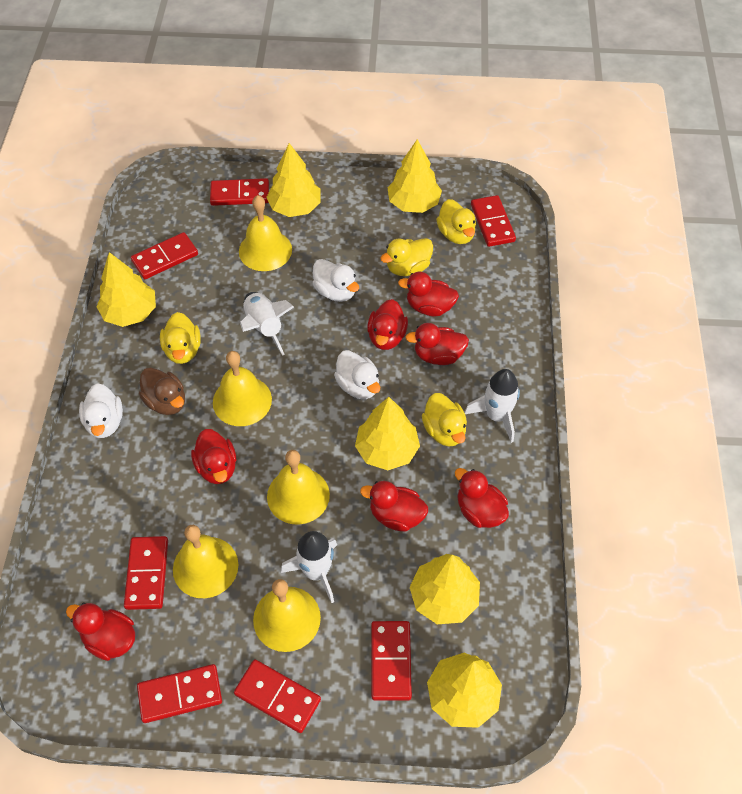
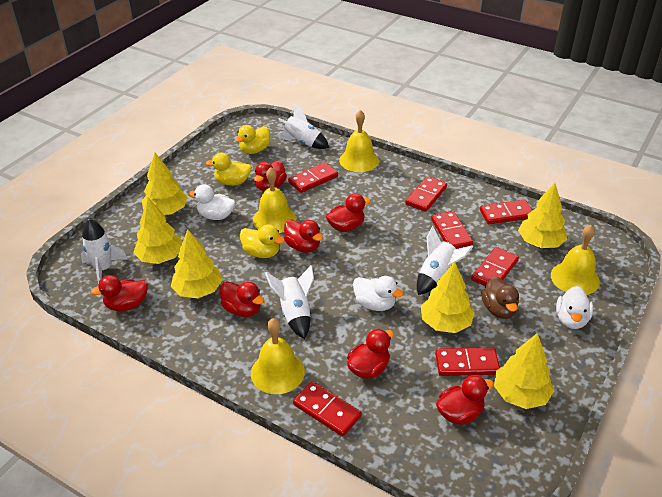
white rocket: 3 -> 4
yellow bell: 5 -> 4
yellow duck: 4 -> 3

